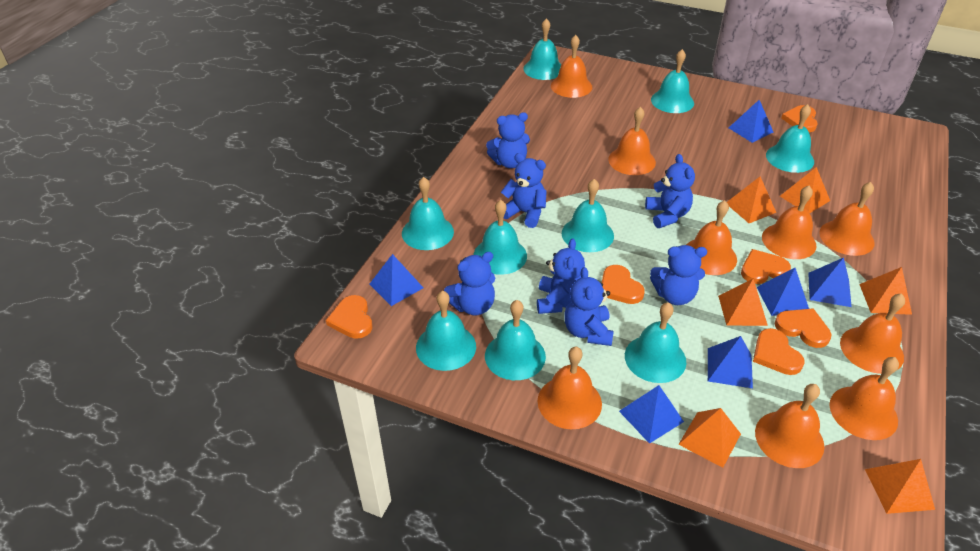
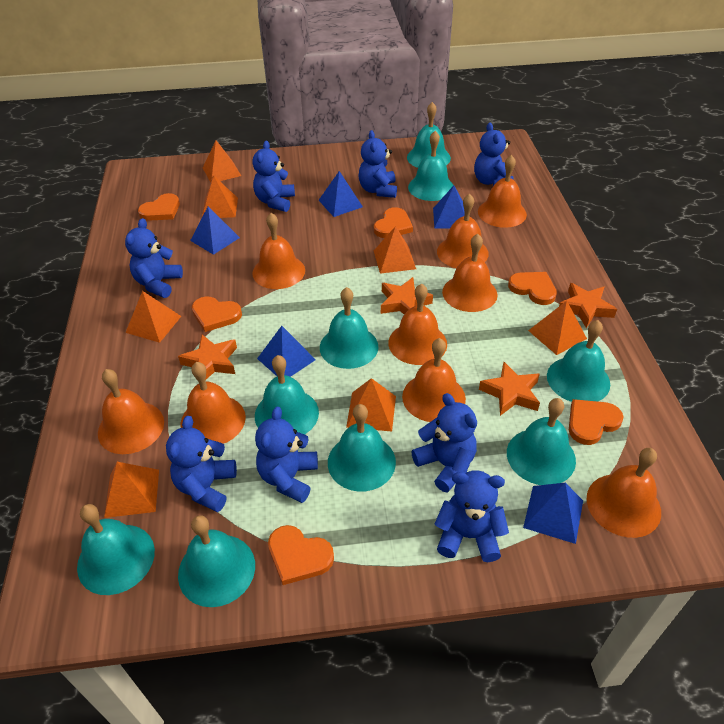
blue pyramid: 6 -> 5
blue teddy bear: 7 -> 8
orange pyramid: 6 -> 7
orange star: 0 -> 4

